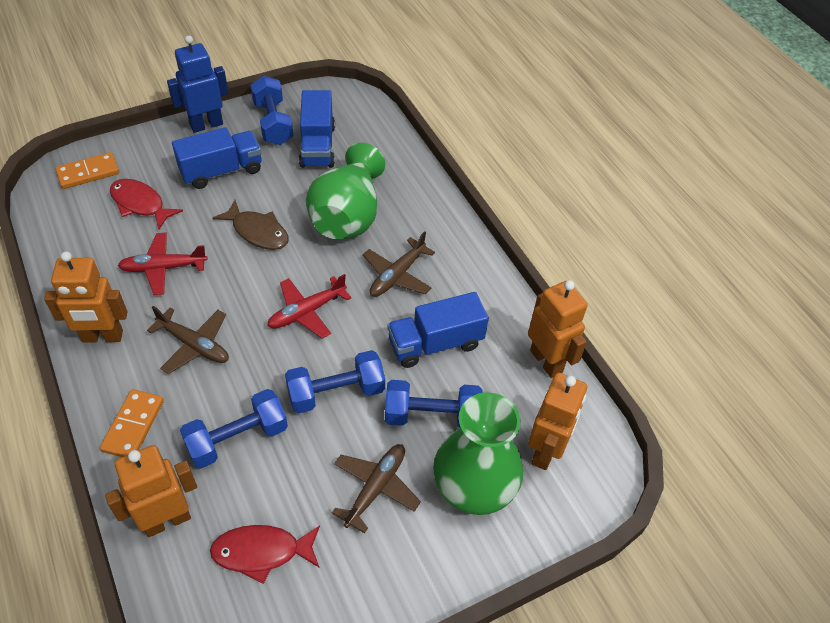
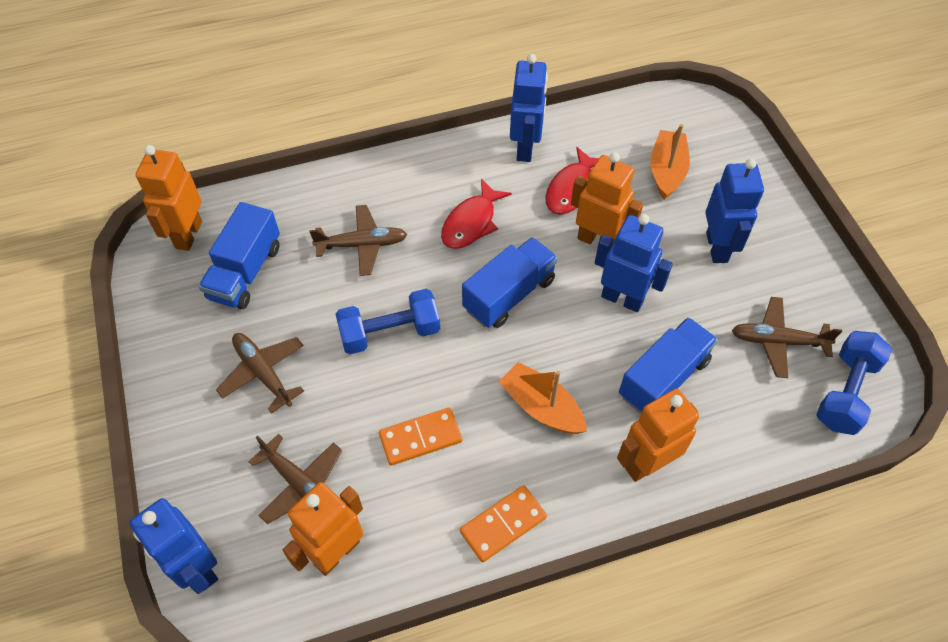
blue dumbbell: 4 -> 2
blue robot: 1 -> 4
brown fish: 1 -> 0
brown plane: 3 -> 4
green vase: 2 -> 0
orange boat: 0 -> 2
red plane: 2 -> 0

